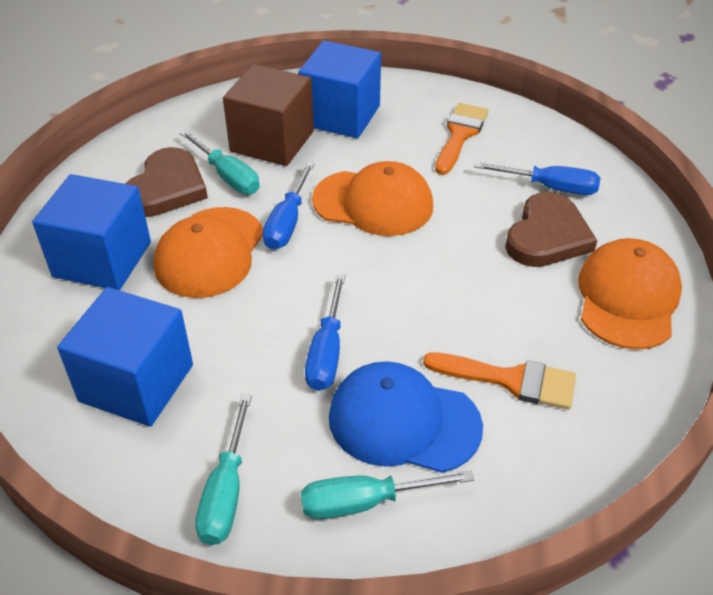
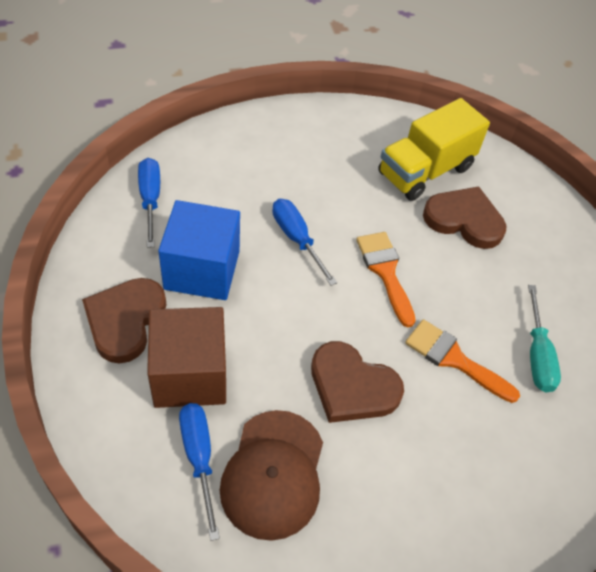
blue cap: 1 -> 0
blue cube: 3 -> 1
brown cap: 0 -> 1
brown heart: 2 -> 3
orange cap: 3 -> 0
turquoise screwdriver: 3 -> 1
yellow truck: 0 -> 1

